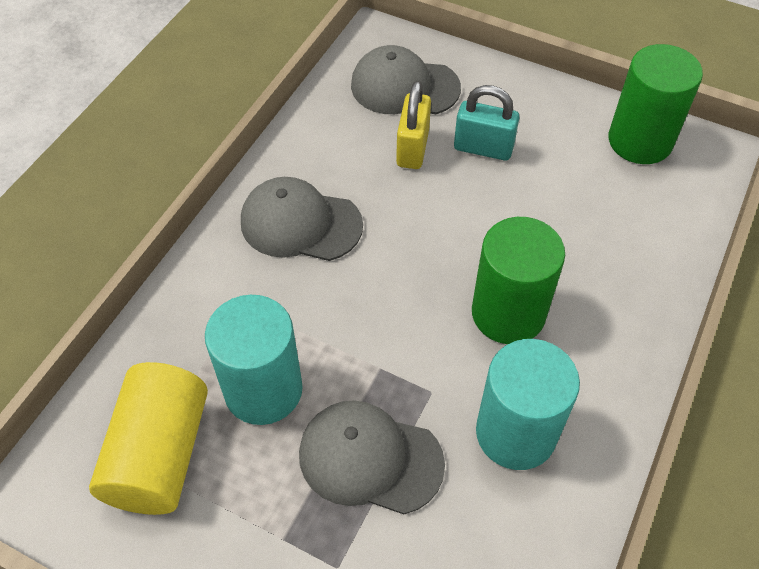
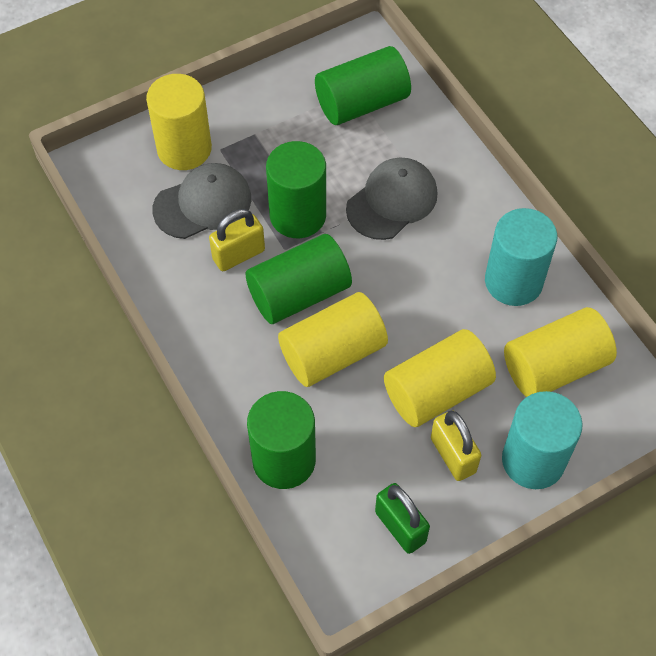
green cylinder: 2 -> 4
green padlock: 0 -> 1
grey cap: 3 -> 2
turquoise padlock: 1 -> 0
yellow cylinder: 1 -> 4
yellow padlock: 1 -> 2

